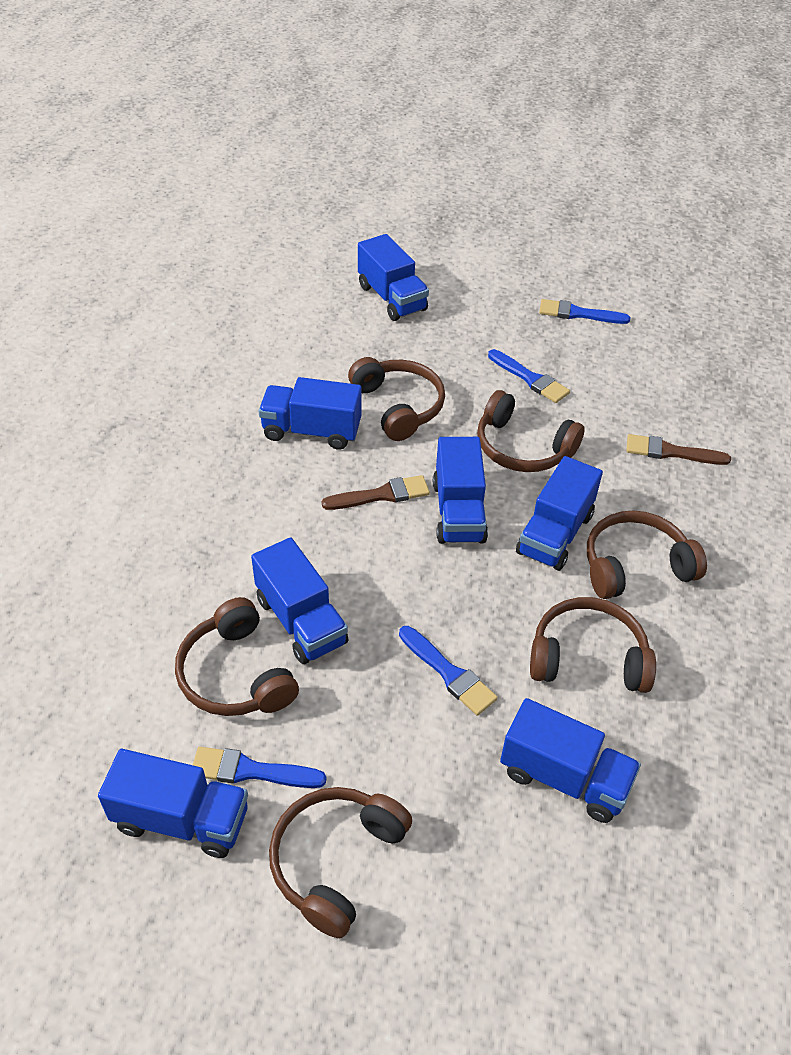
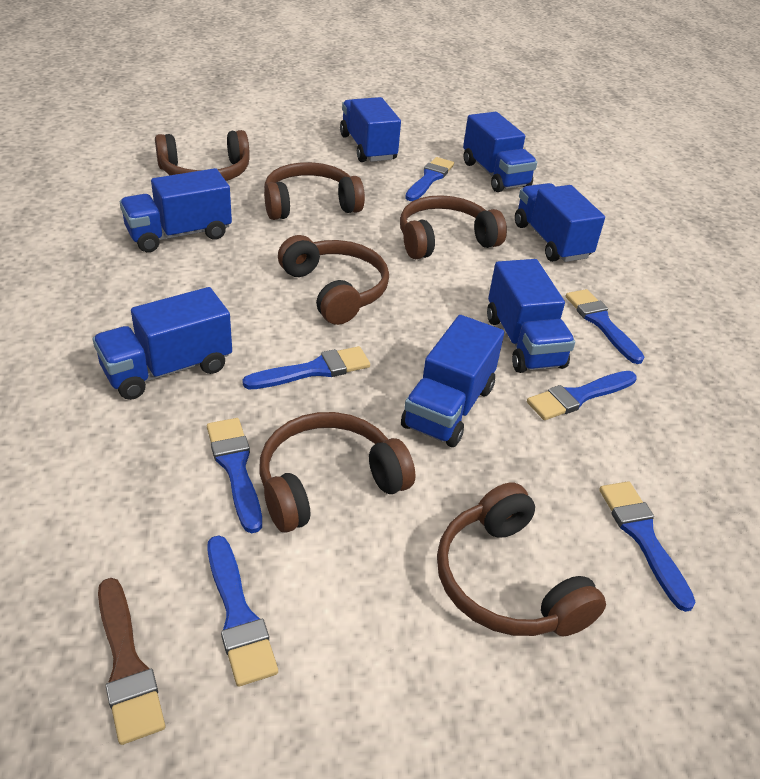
blue brush: 4 -> 7
brown brush: 2 -> 1

